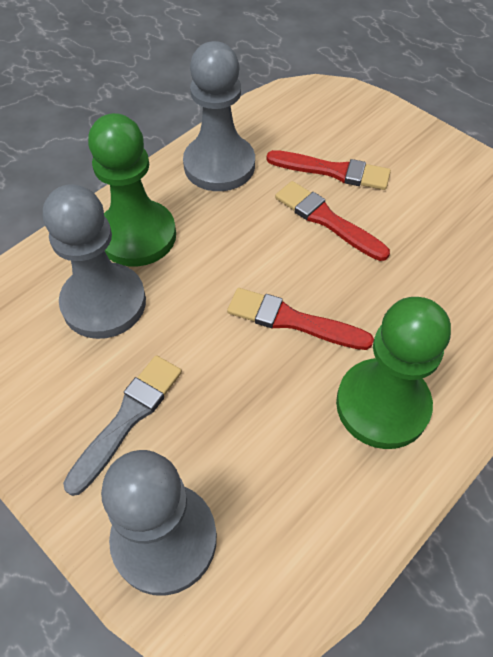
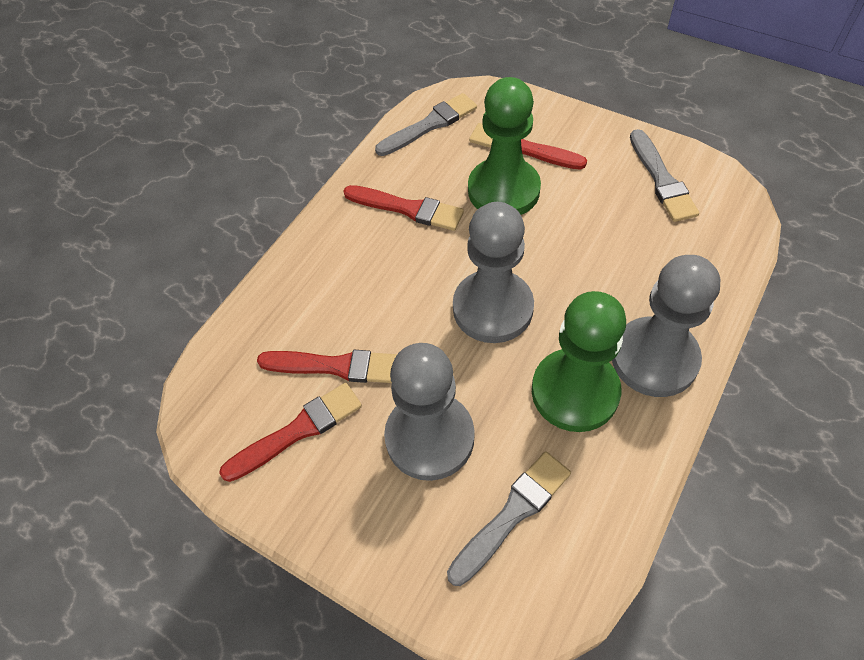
grey brush: 1 -> 3
red brush: 3 -> 4

